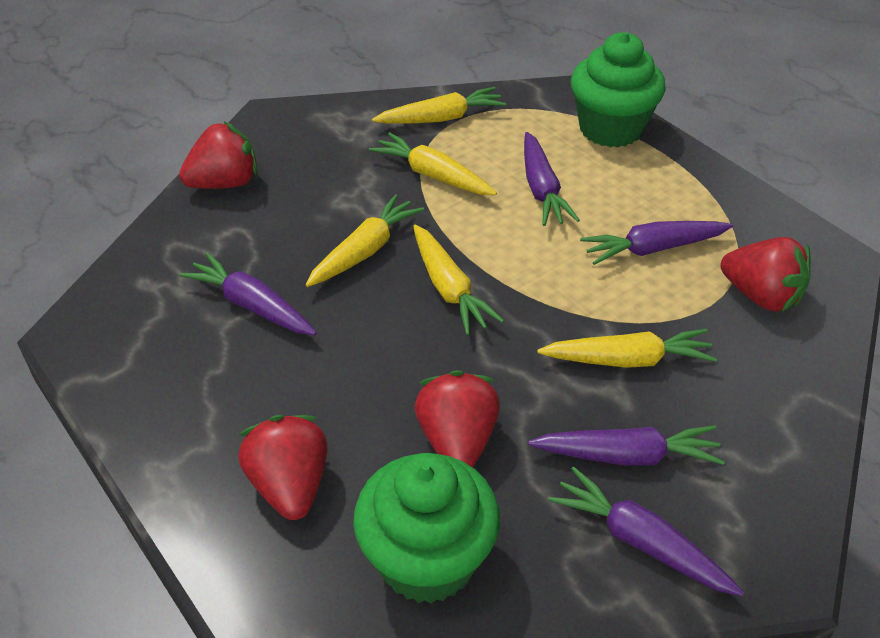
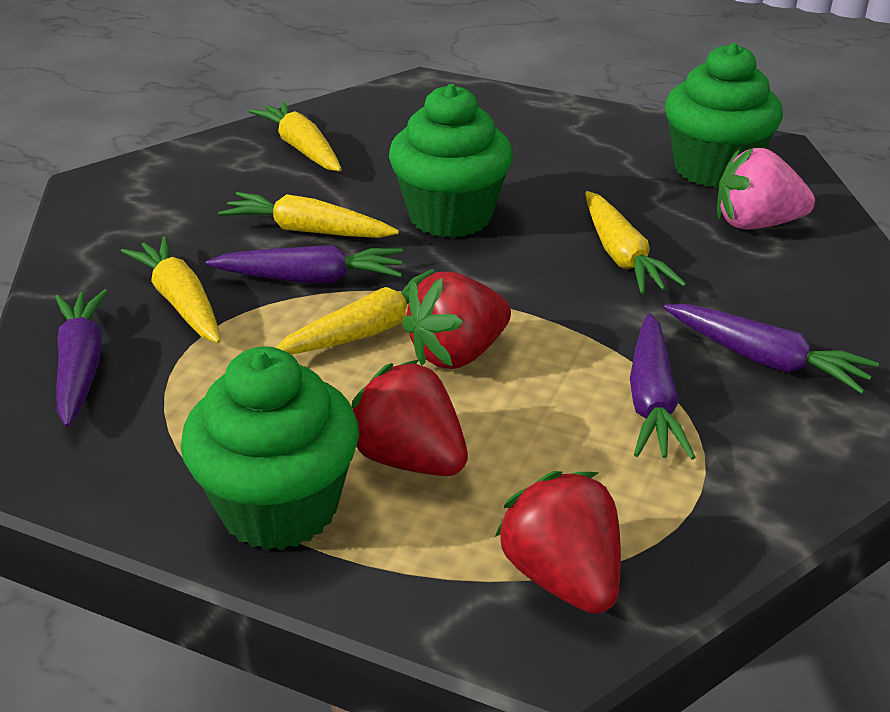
green cupcake: 2 -> 3
pink strawberry: 0 -> 1
purple carrot: 5 -> 4
red strawberry: 4 -> 3

